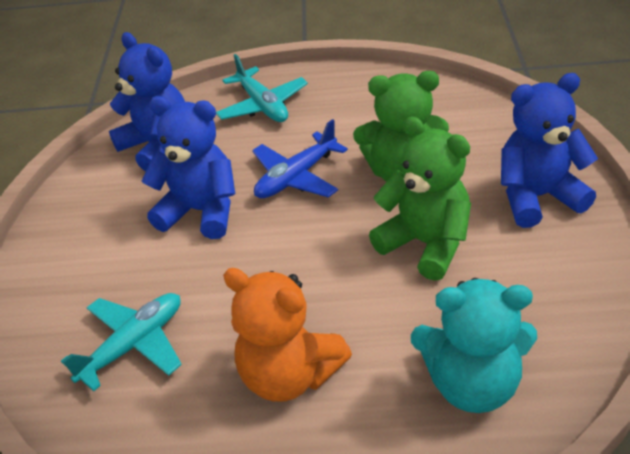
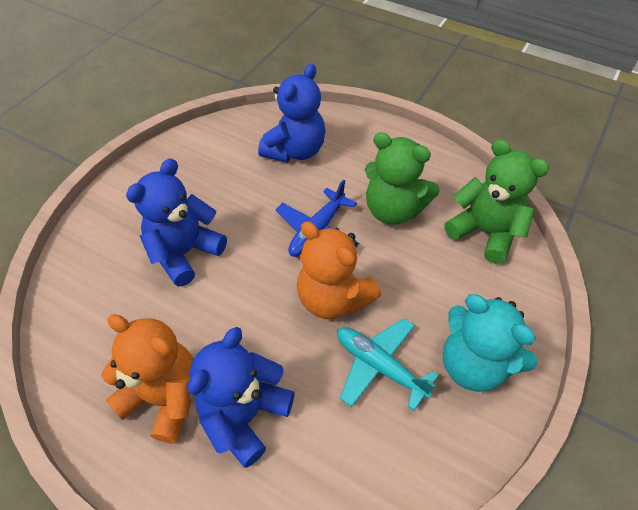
orange teddy bear: 1 -> 2
turquoise plane: 2 -> 1

